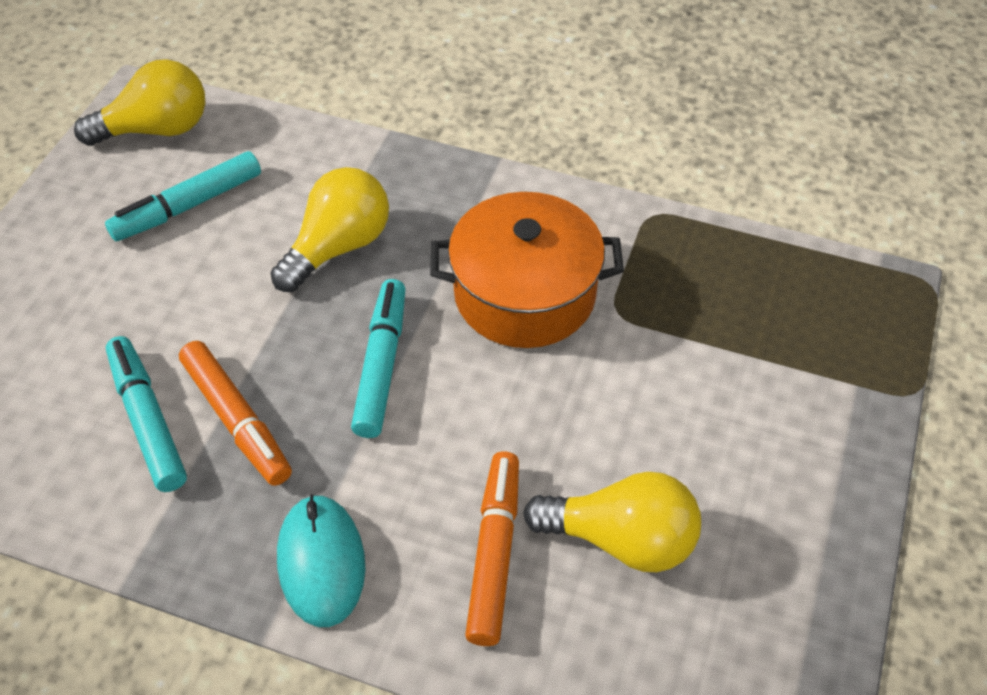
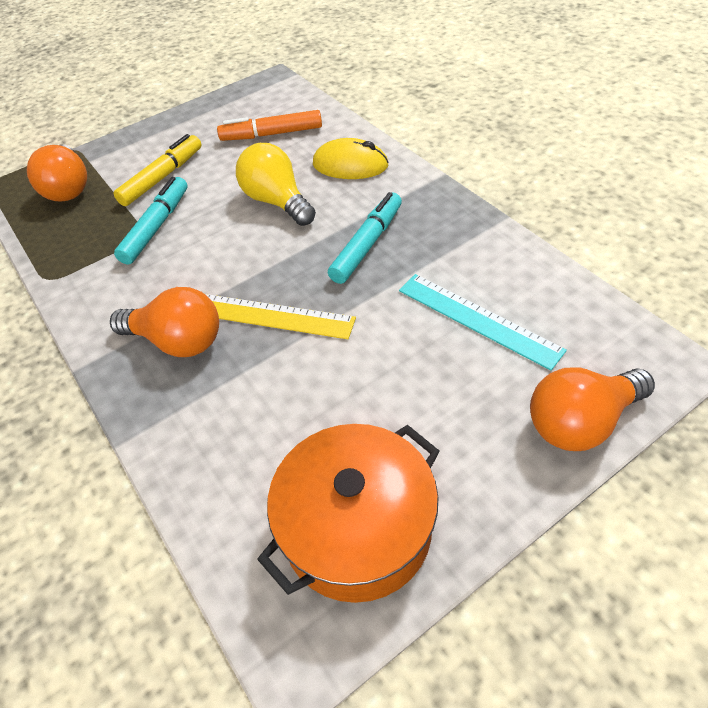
orange light bulb: 0 -> 3
orange marker: 2 -> 1
turquoise marker: 3 -> 2
turquoise mouse: 1 -> 0
turquoise ruler: 0 -> 1
yellow light bulb: 3 -> 1
yellow marker: 0 -> 1
yellow mouse: 0 -> 1
yellow ruler: 0 -> 1

